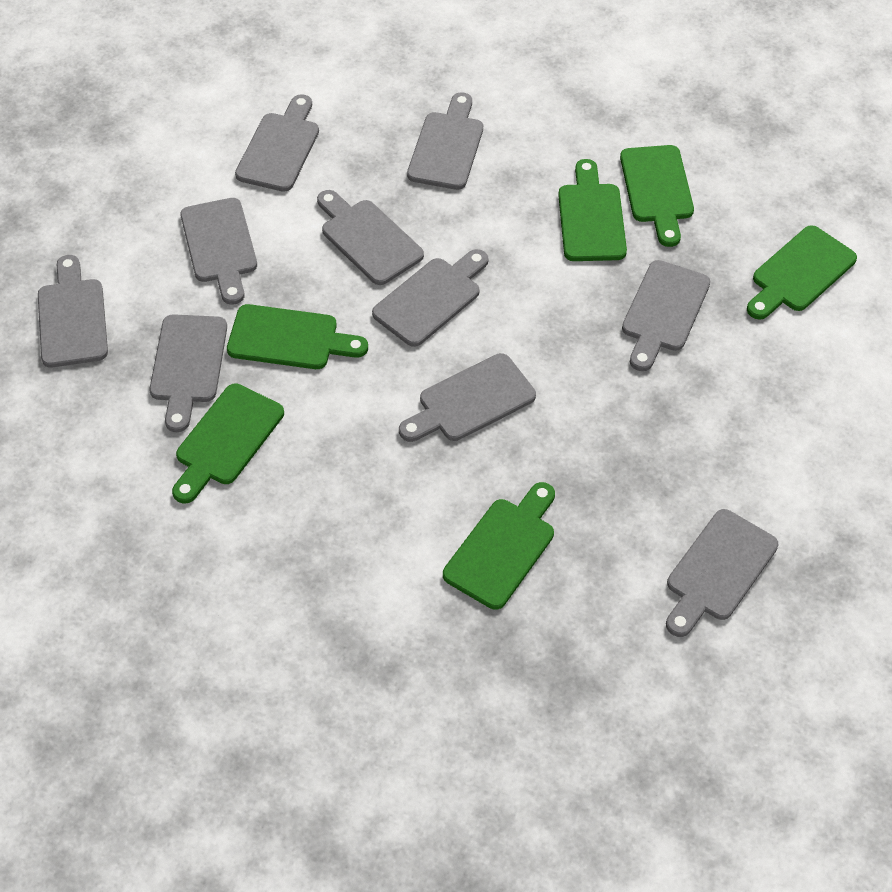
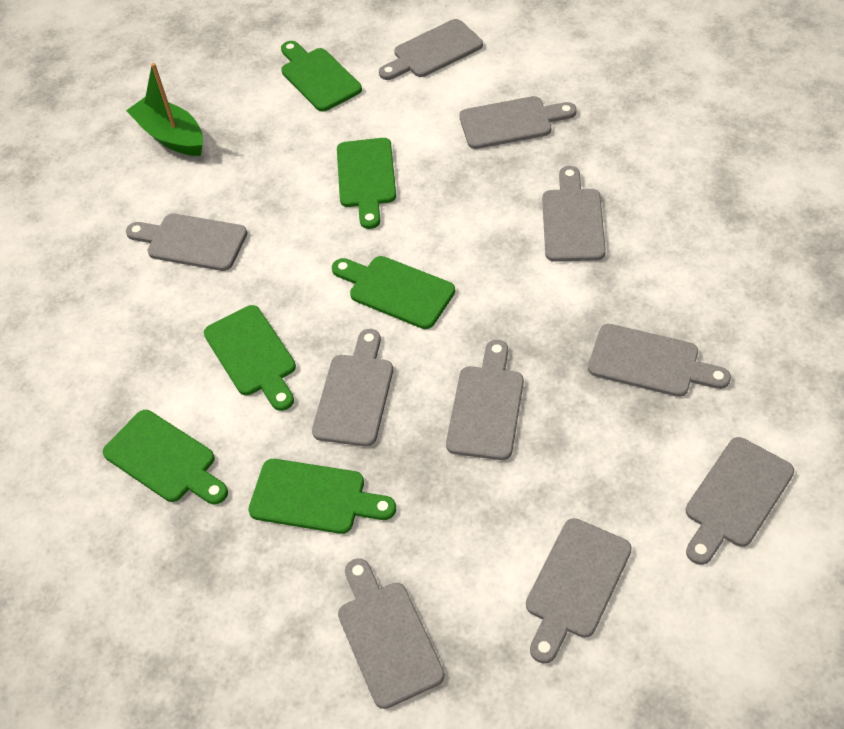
green boat: 0 -> 1

